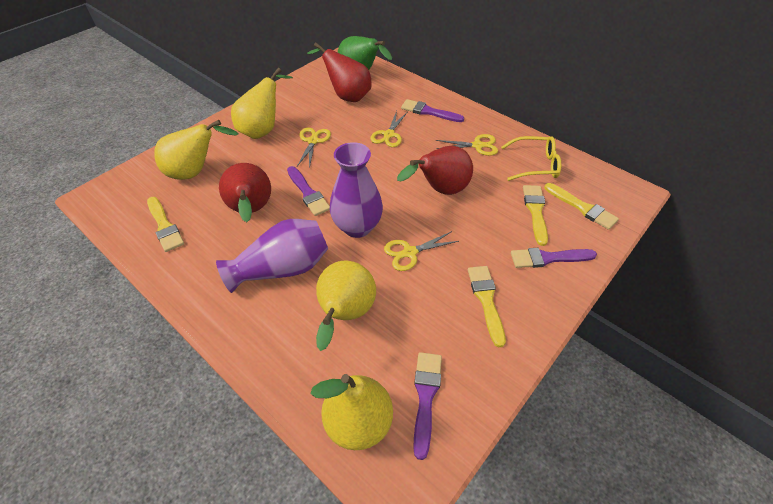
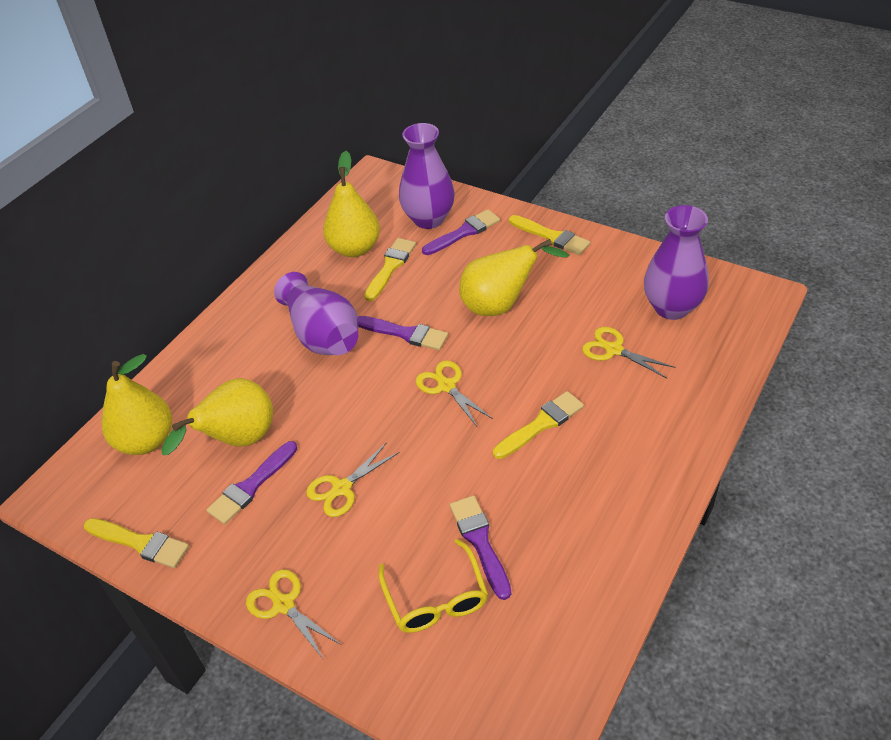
green pear: 1 -> 0
purple vase: 2 -> 3
red pear: 3 -> 0

